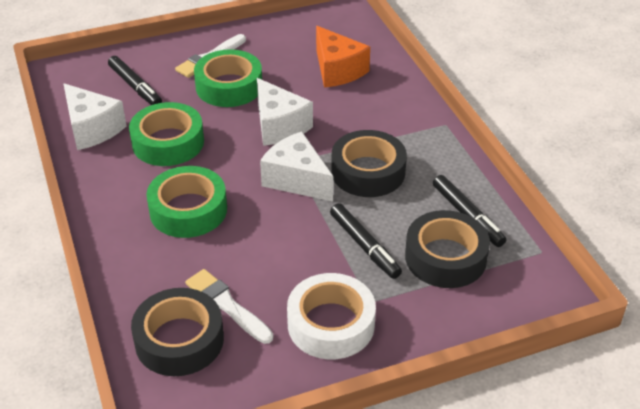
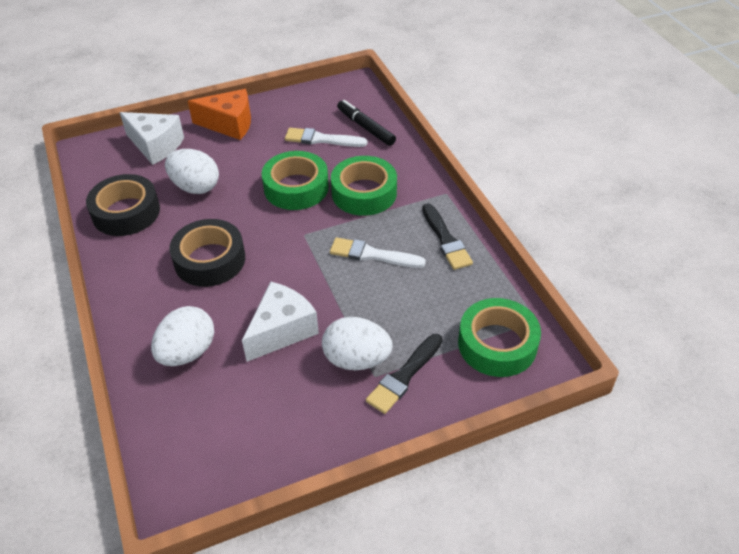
black brush: 0 -> 2
black marker: 3 -> 1
black tape: 3 -> 2
white cheese: 3 -> 2
white egg: 0 -> 3
white tape: 1 -> 0

